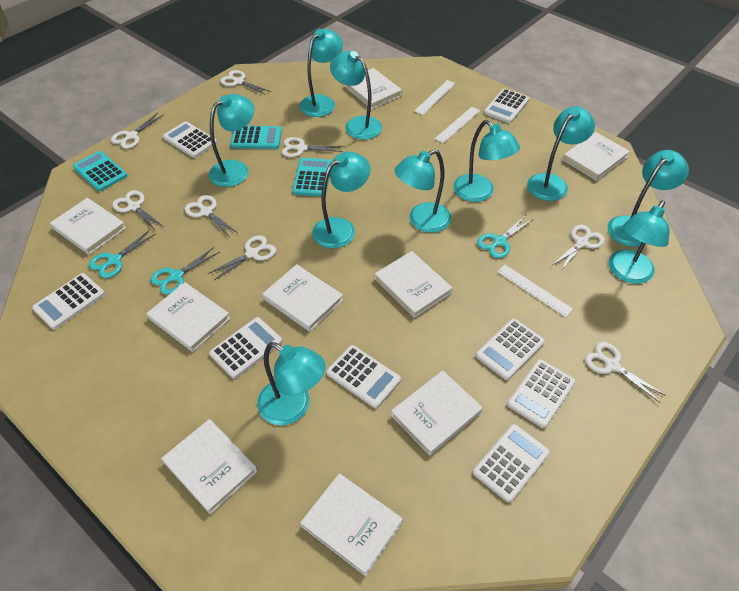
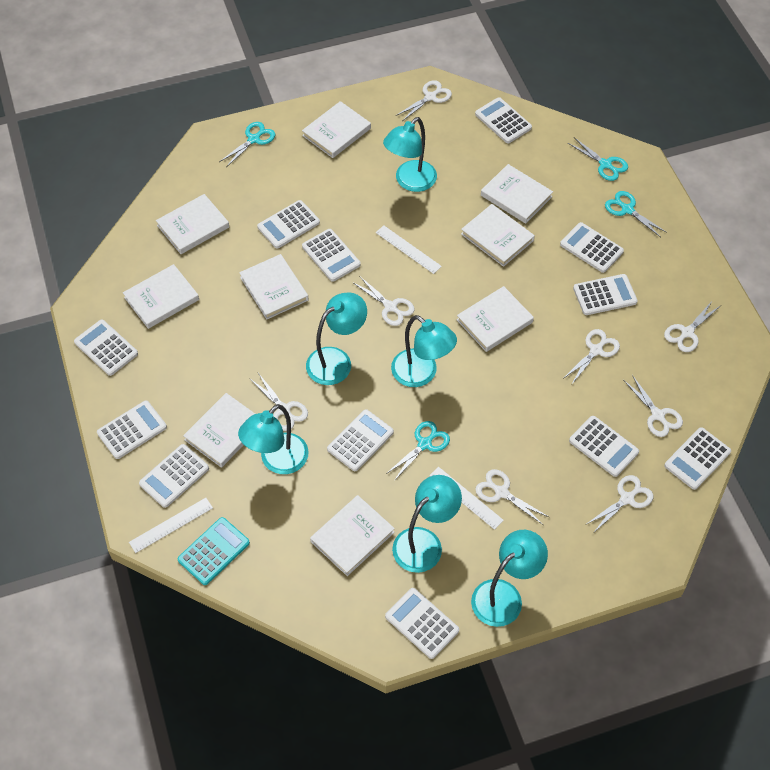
turquoise calculator: 3 -> 1
turquoise lamp: 10 -> 6
turquoise scissors: 3 -> 4
white calculator: 8 -> 12

